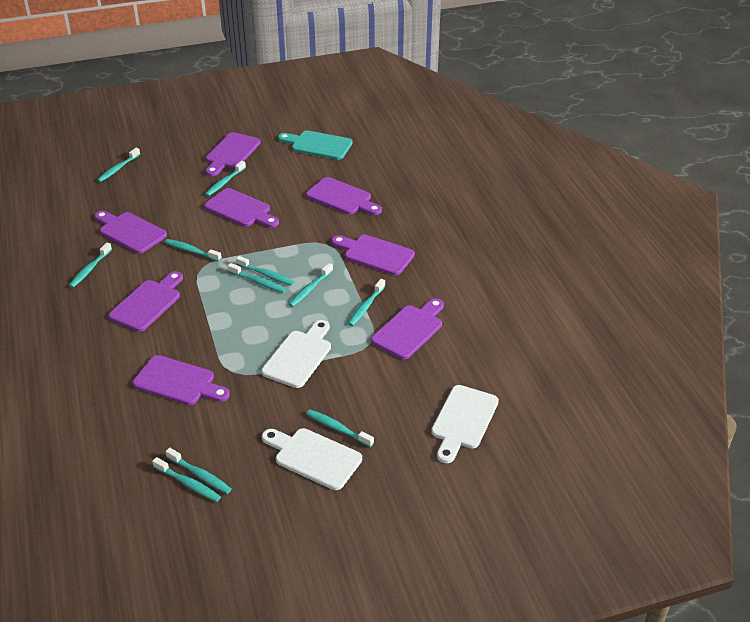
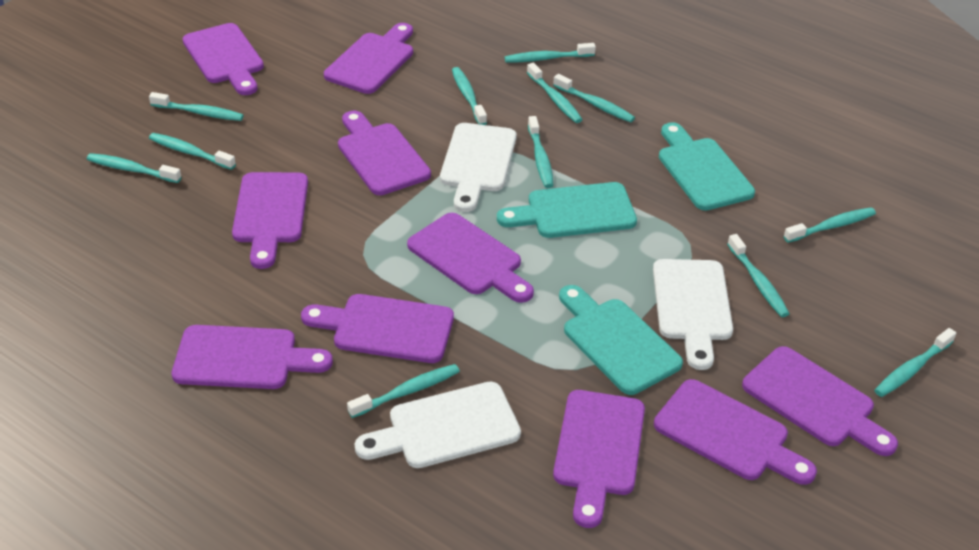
purple cutting board: 8 -> 10
turquoise cutting board: 1 -> 3
turquoise toothbrush: 11 -> 12

